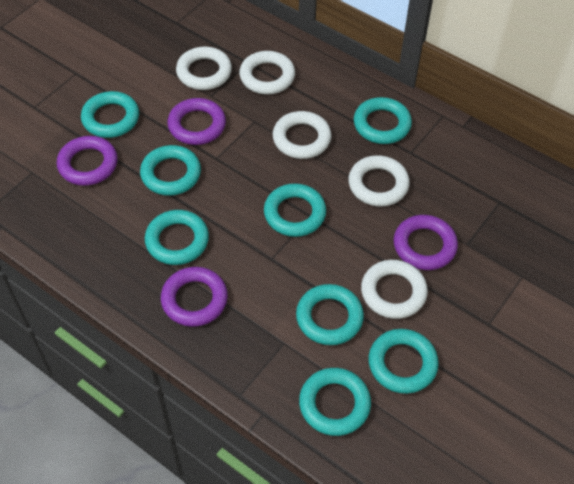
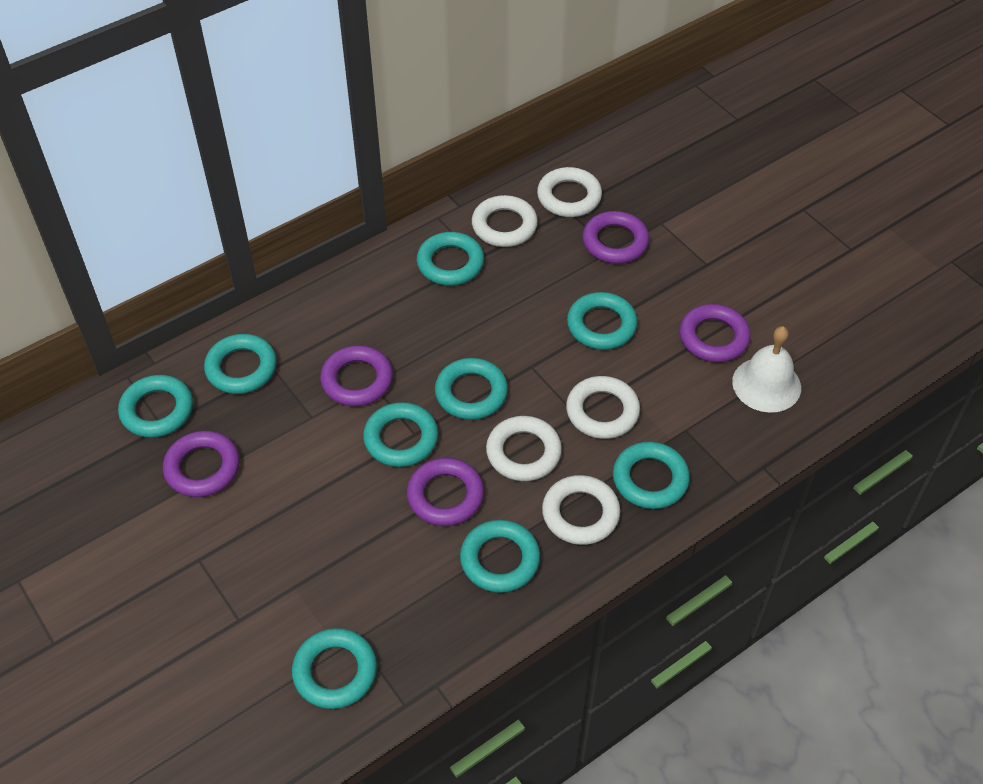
purple ring: 4 -> 5
turquoise ring: 8 -> 9
white bell: 0 -> 1

